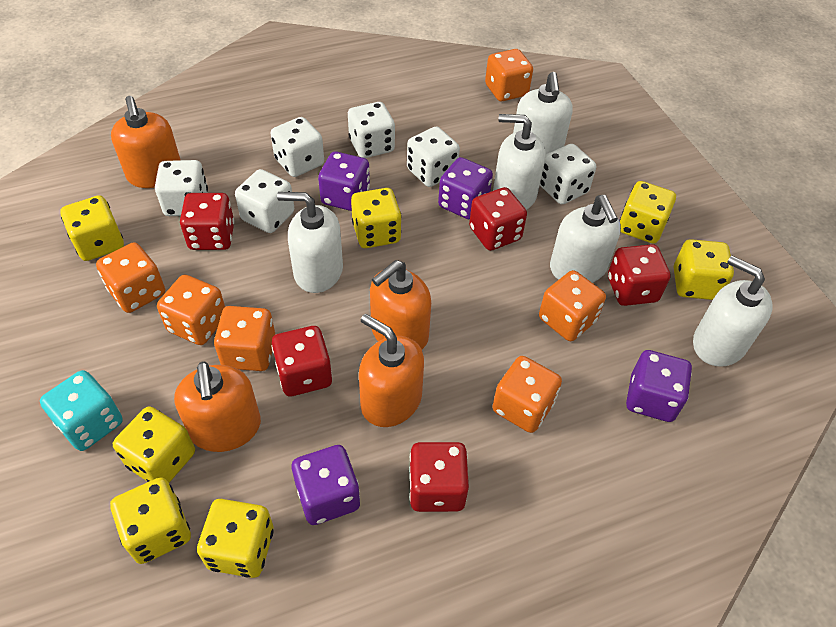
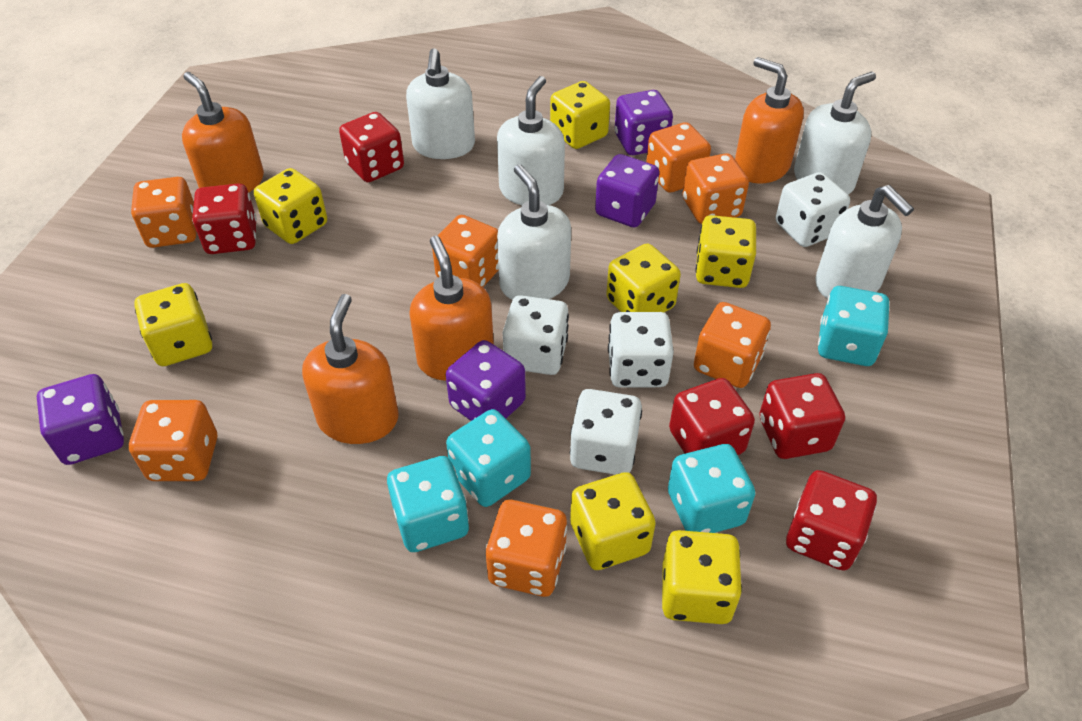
orange dice: 6 -> 7
turquoise dice: 1 -> 4
white dice: 6 -> 4

